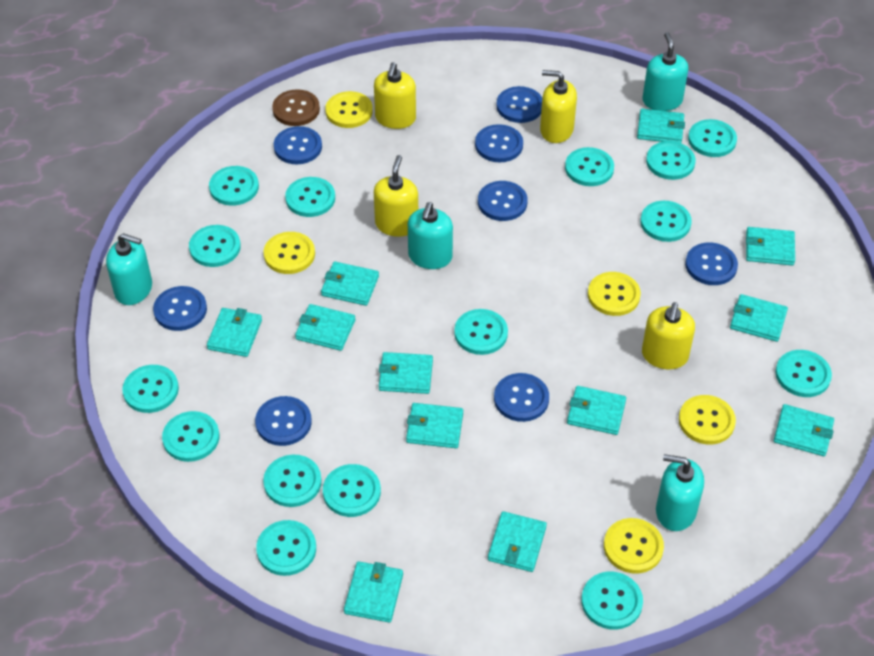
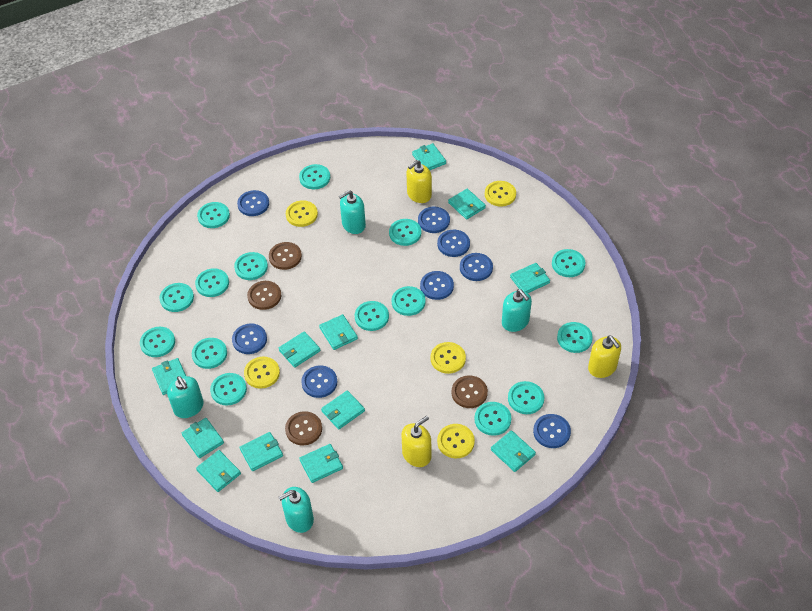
brown button: 1 -> 4
yellow soap dispenser: 4 -> 3

